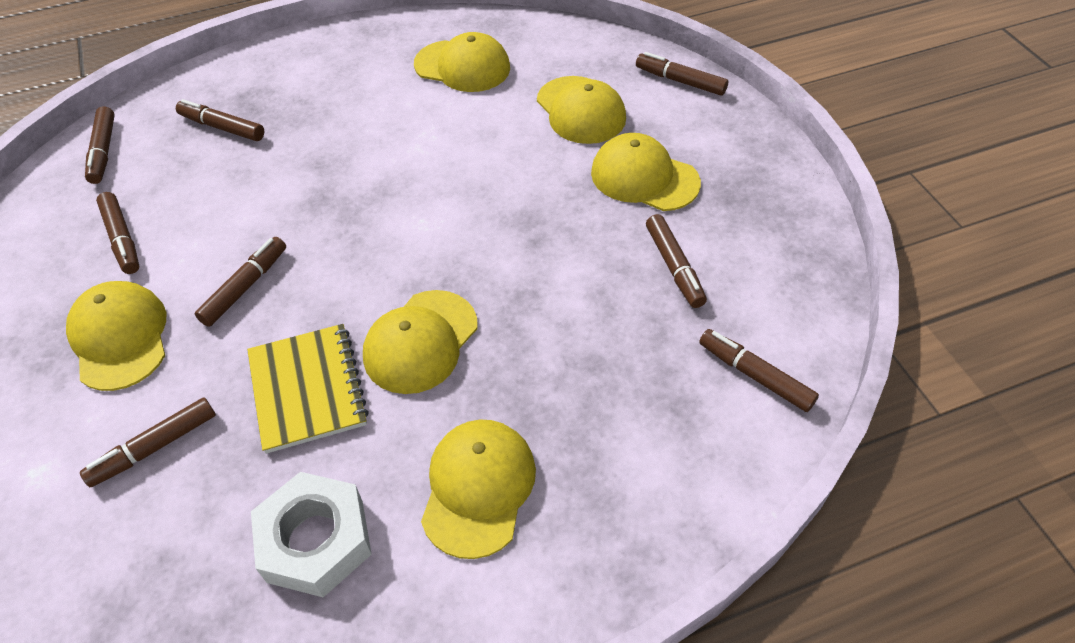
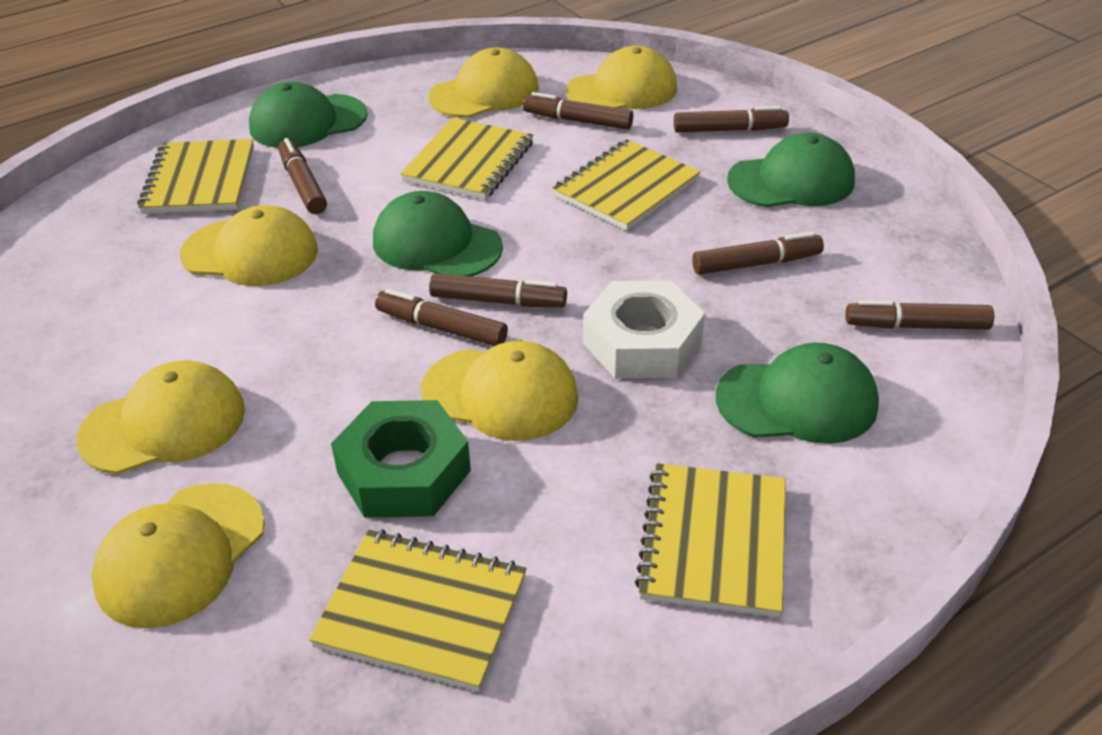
brown marker: 8 -> 7
green cap: 0 -> 4
green nut: 0 -> 1
yellow notebook: 1 -> 5

